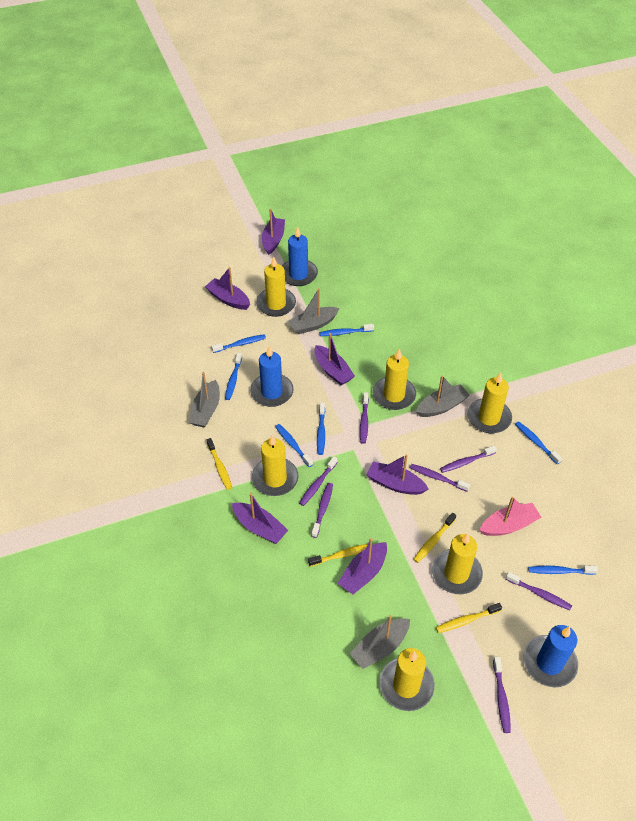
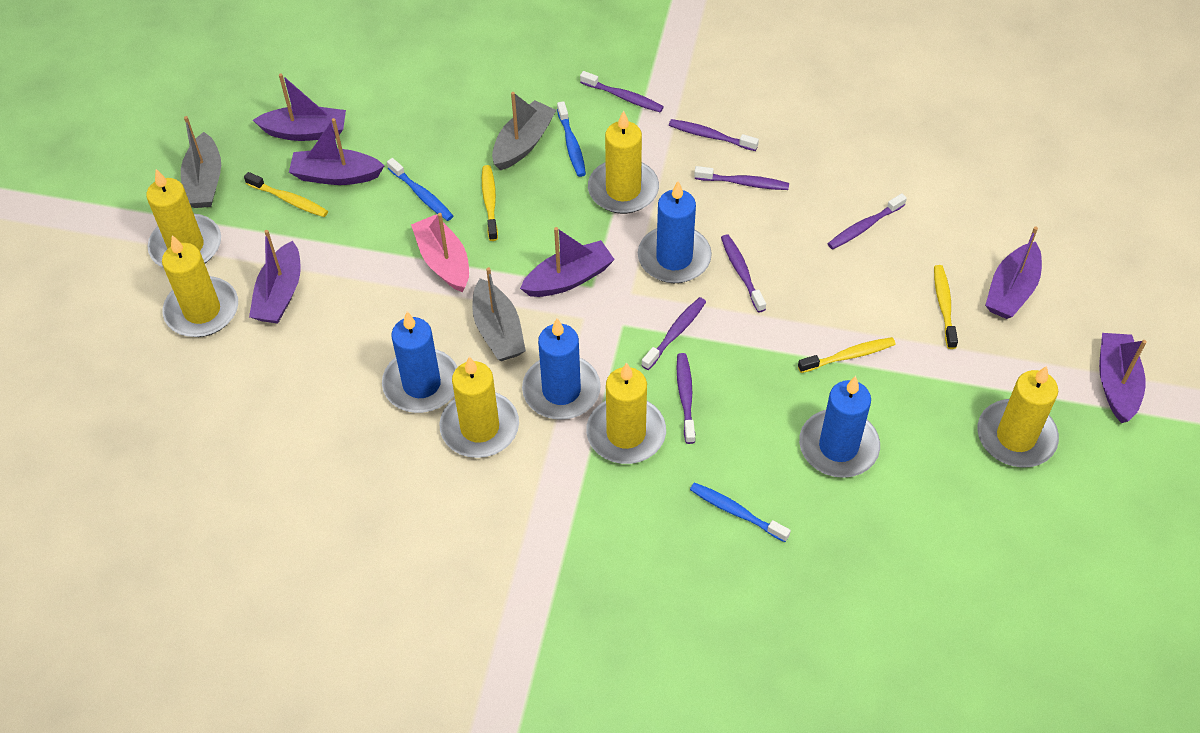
blue candle: 3 -> 4
blue toothbrush: 7 -> 3
grey boat: 4 -> 3

